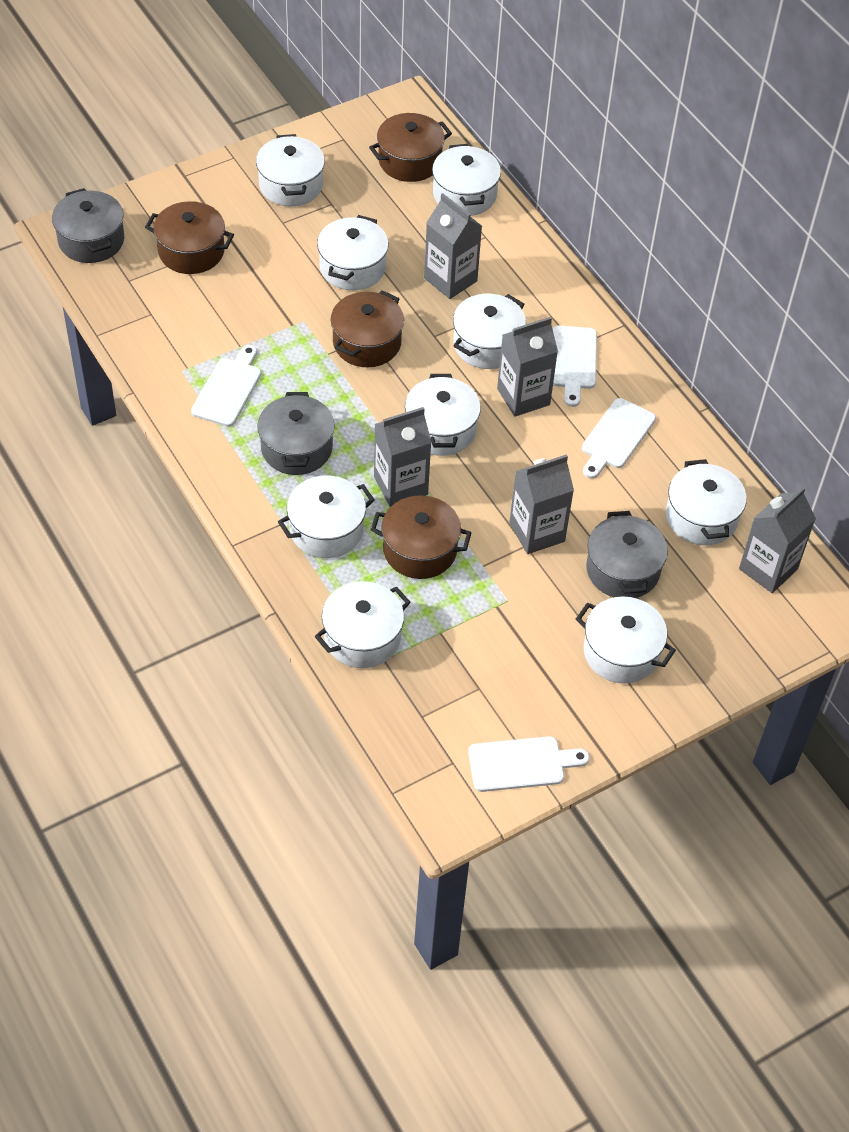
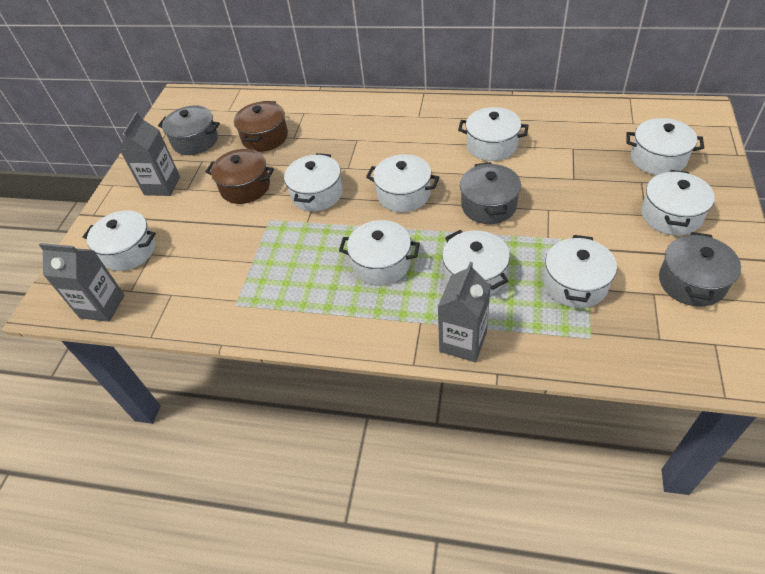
brown pot: 4 -> 2
grey carton: 5 -> 3
white cutting board: 4 -> 0

